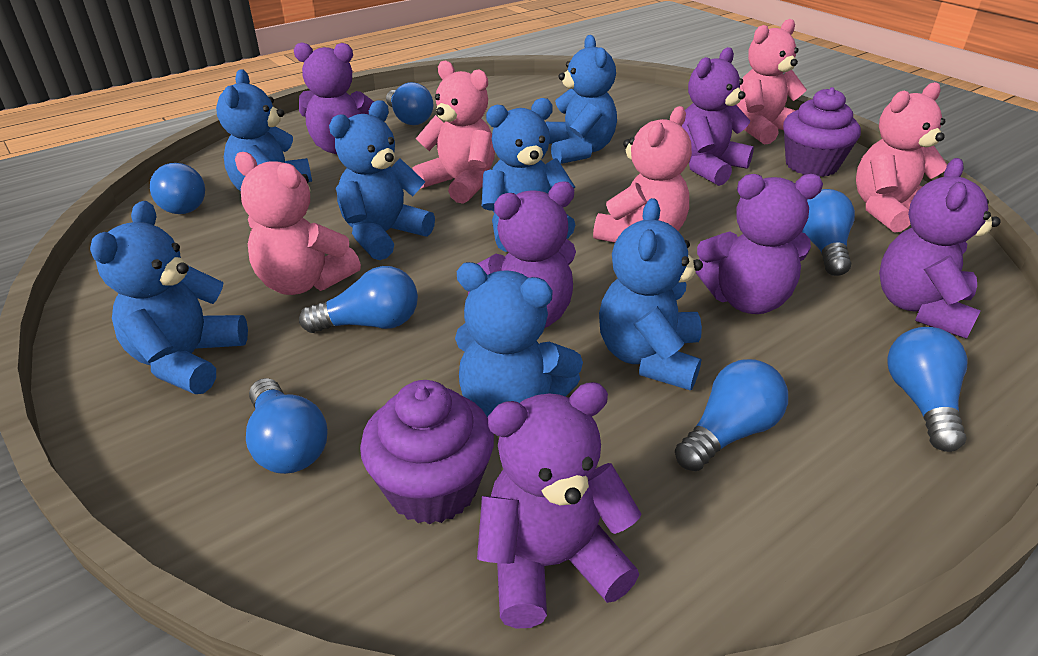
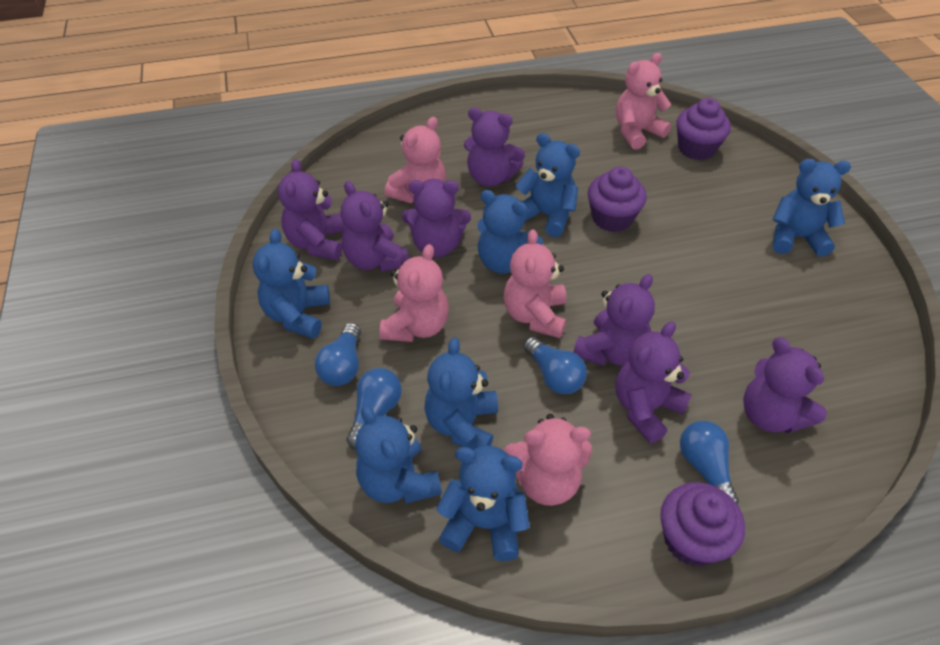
blue light bulb: 7 -> 4
purple cupcake: 2 -> 3
purple teddy bear: 6 -> 7

